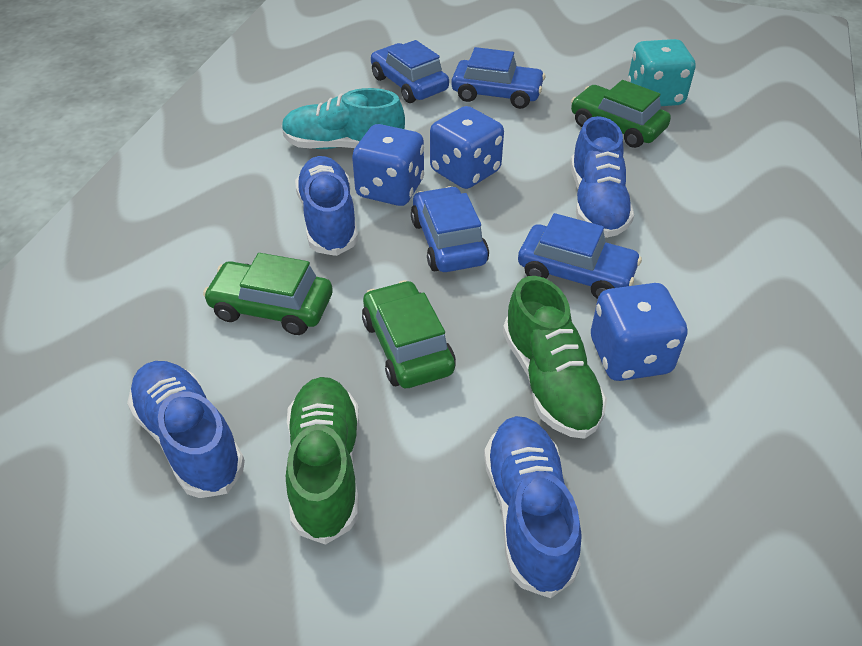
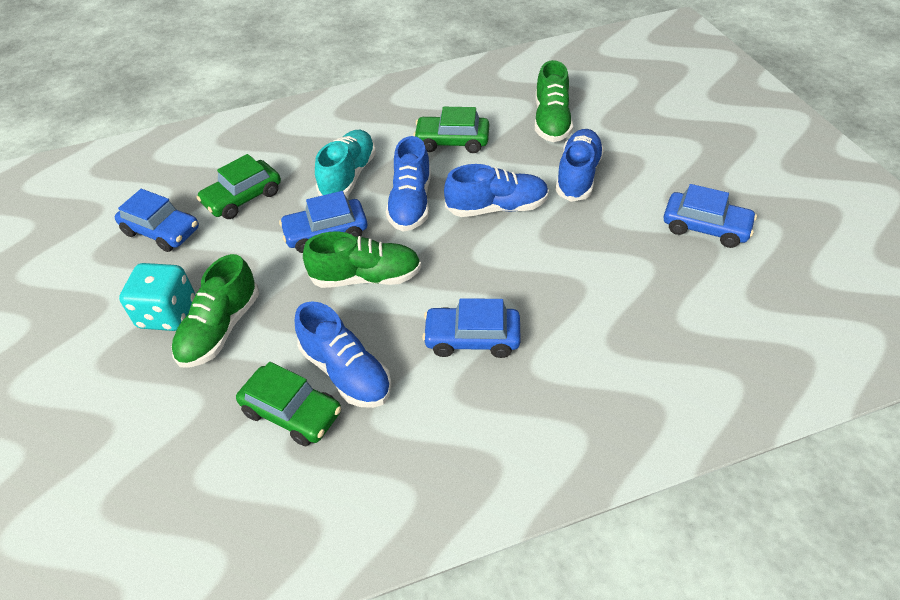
blue dice: 3 -> 0
green shoe: 2 -> 3

